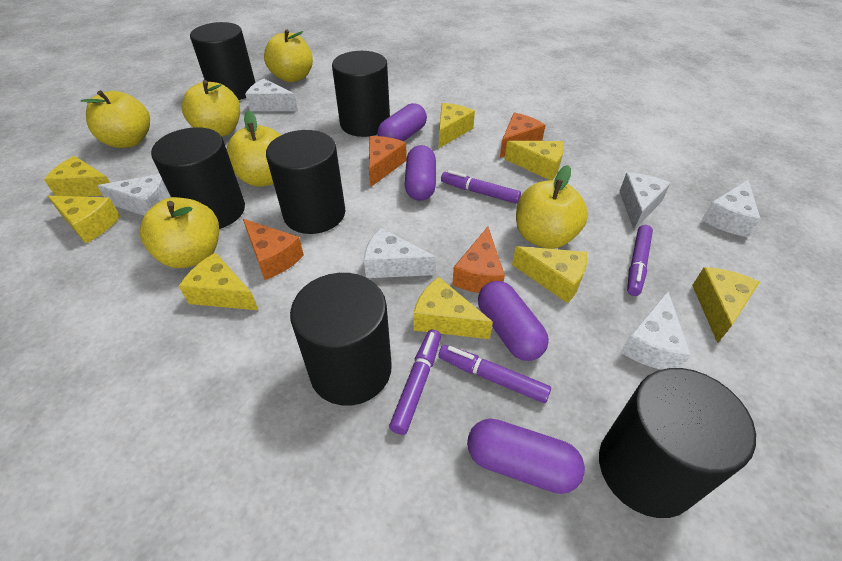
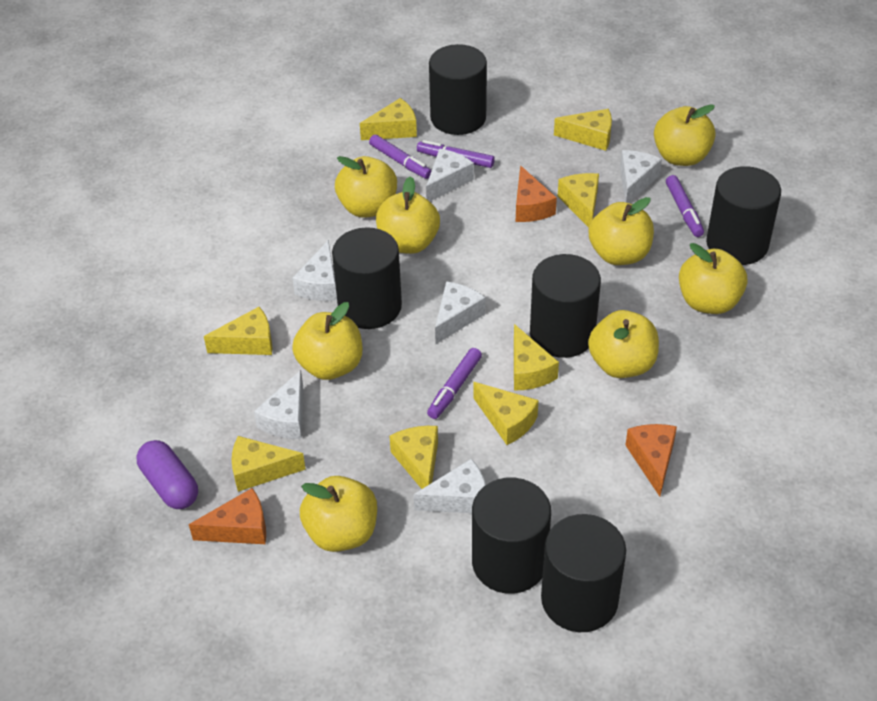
orange cheese: 4 -> 3
purple capsule: 4 -> 1
yellow apple: 6 -> 8

